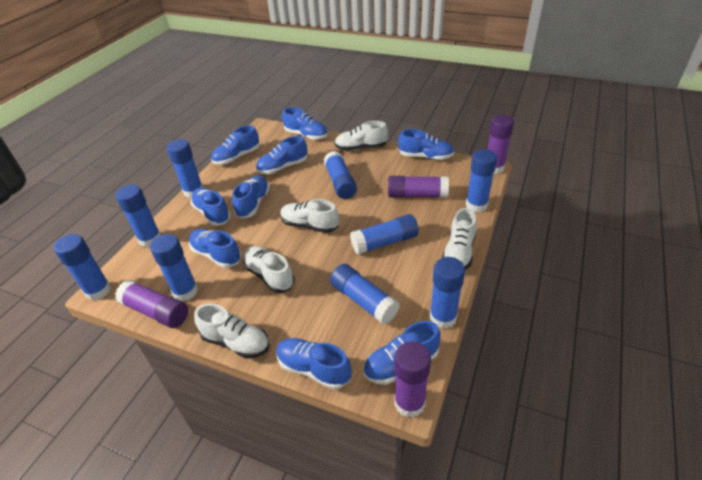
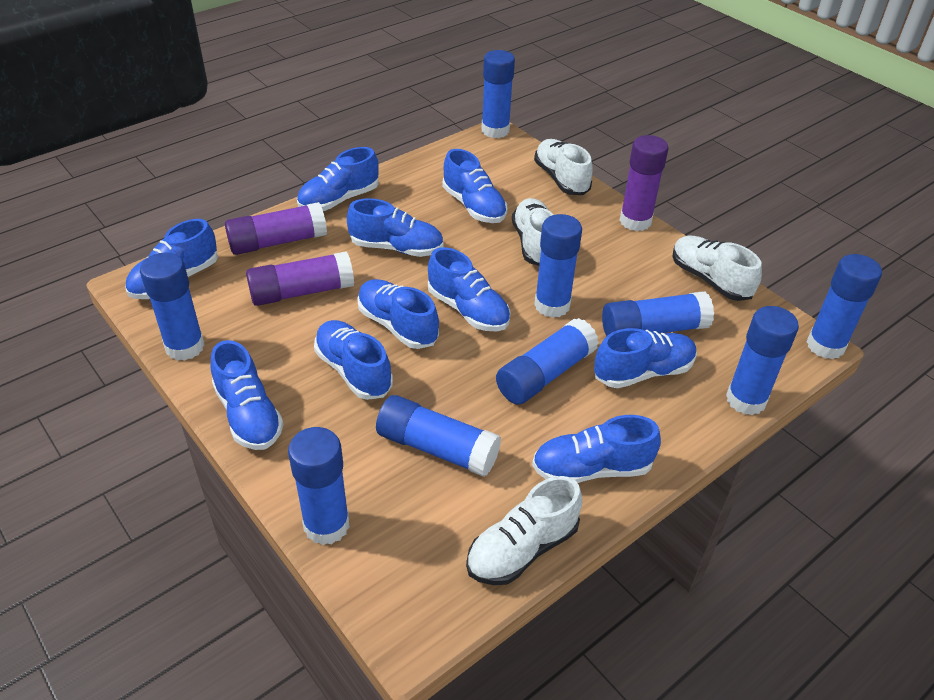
blue shoe: 9 -> 10
purple glue stick: 4 -> 3
white shoe: 5 -> 4

